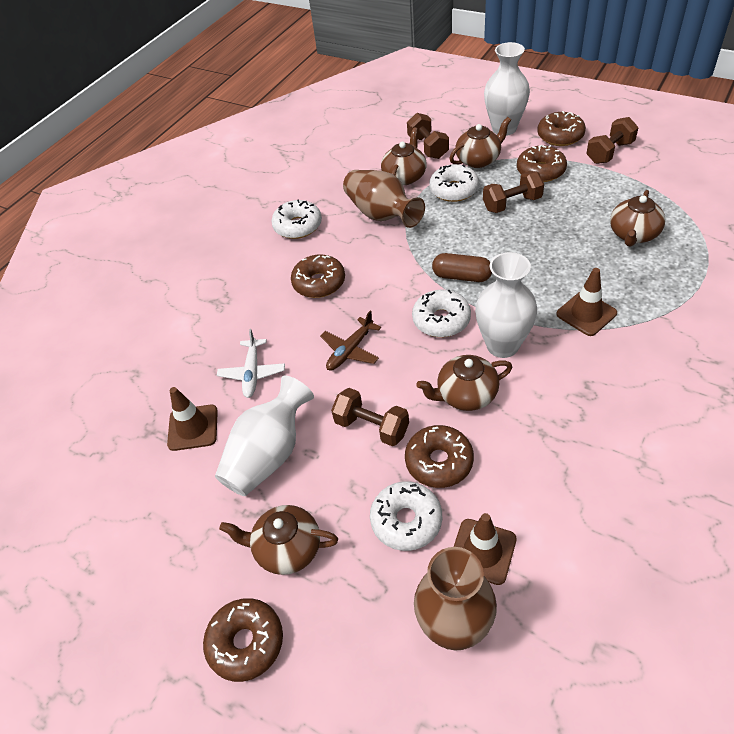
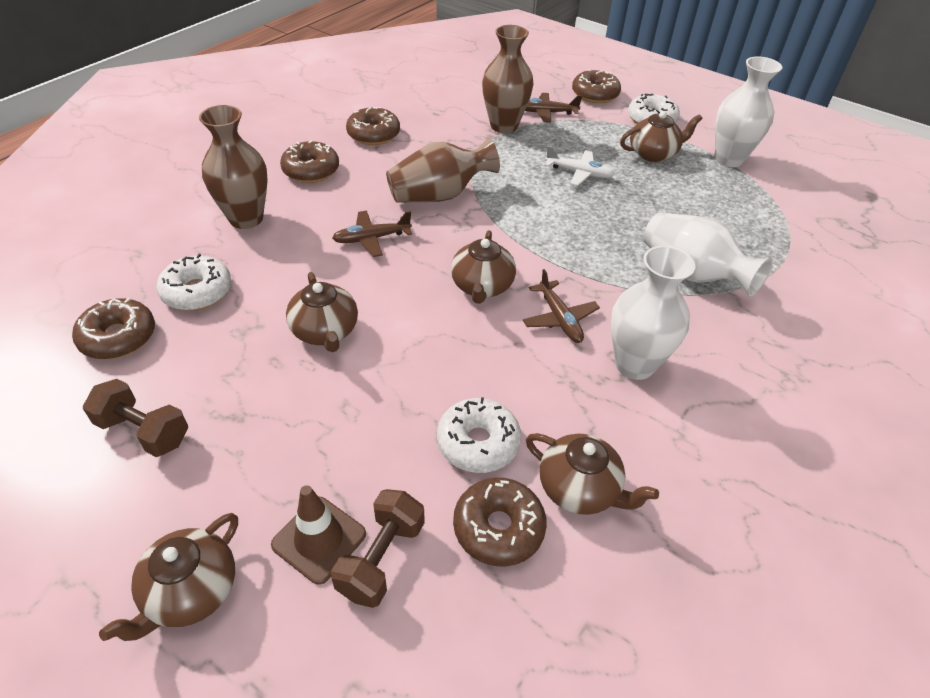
brown capsule: 1 -> 0
brown dumbbell: 4 -> 2
brown plane: 1 -> 3
brown traffic cone: 3 -> 1
brown vase: 2 -> 3
white donut: 4 -> 3

